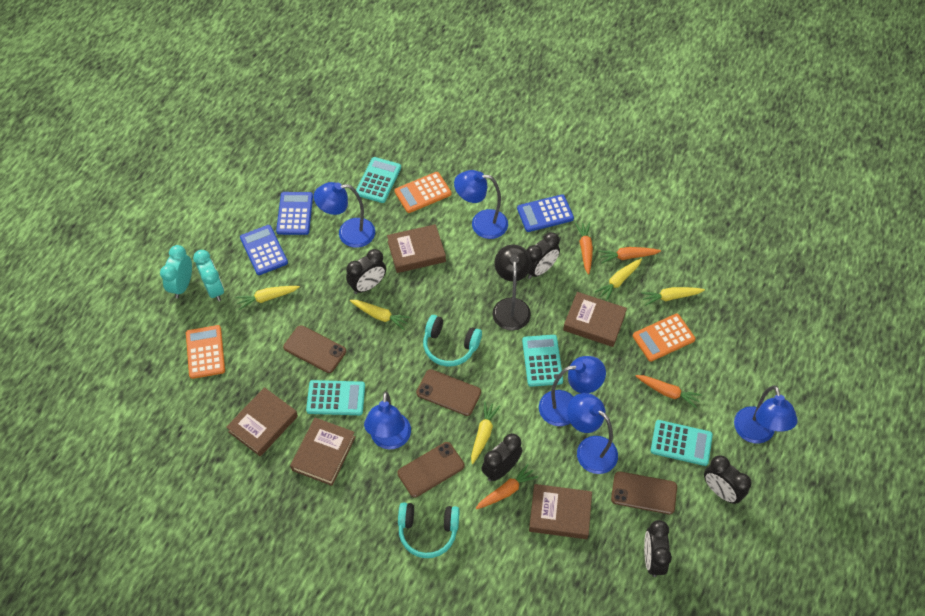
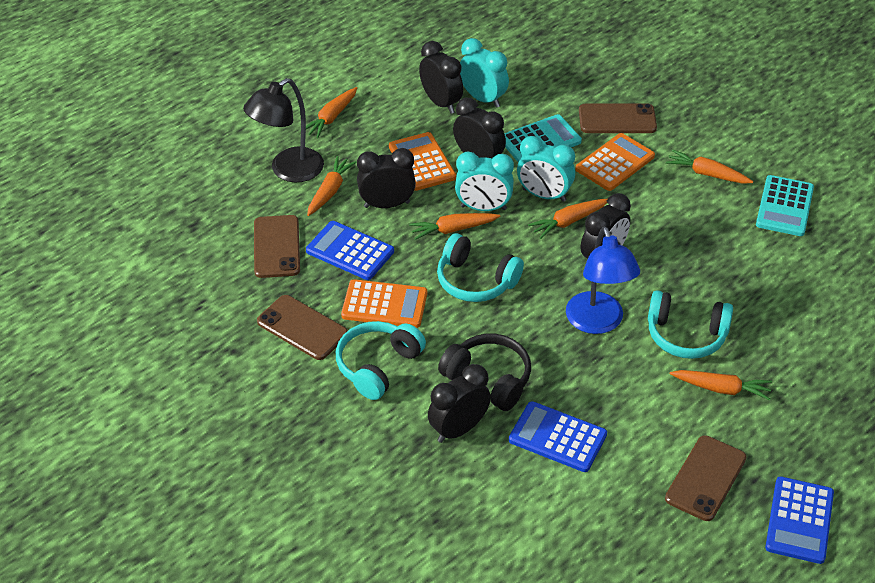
black headphones: 0 -> 1
blue lamp: 6 -> 1
brown book: 5 -> 0
orange carrot: 4 -> 6
turquoise calculator: 4 -> 2
turquoise clock: 2 -> 3
turquoise headphones: 2 -> 3
yellow carrot: 5 -> 0

